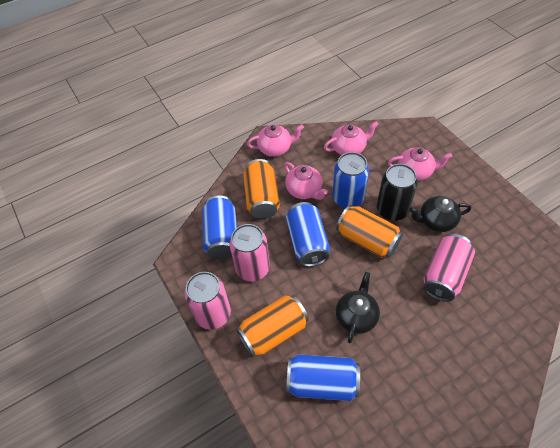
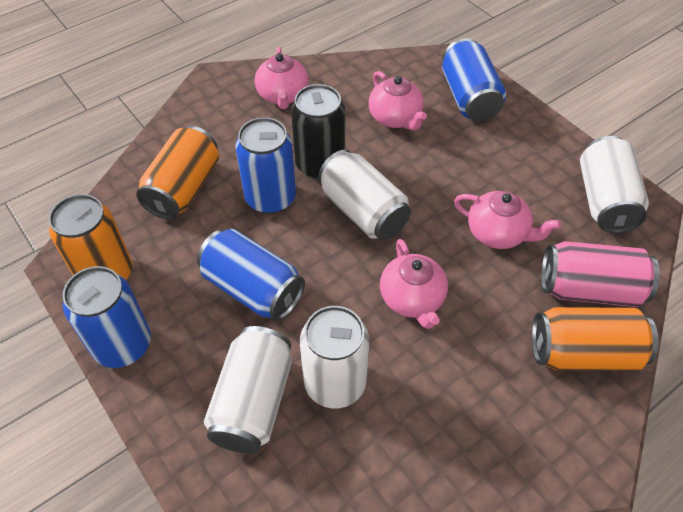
black teapot: 2 -> 0
pink can: 3 -> 1
white can: 0 -> 4

